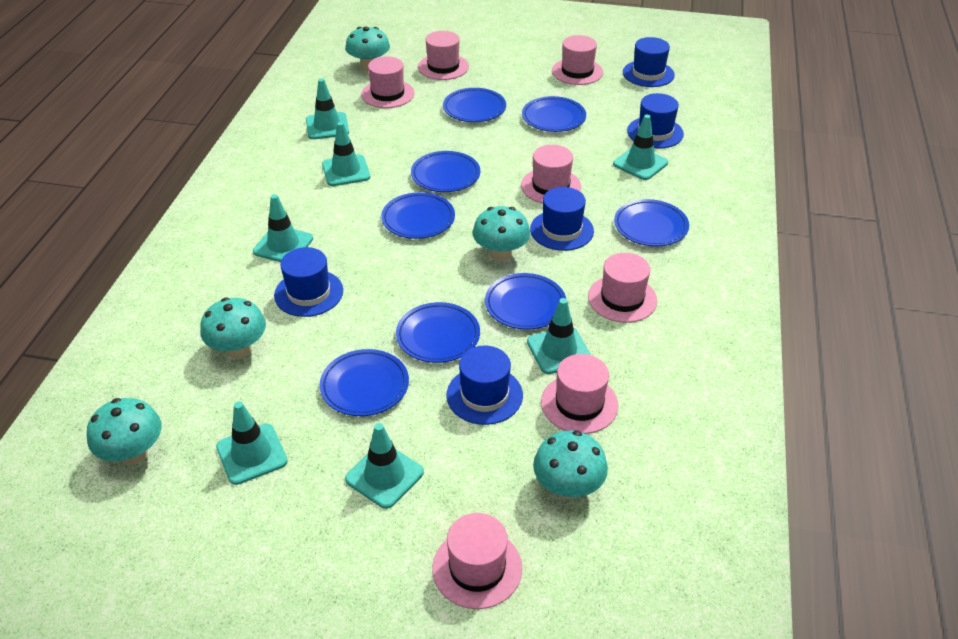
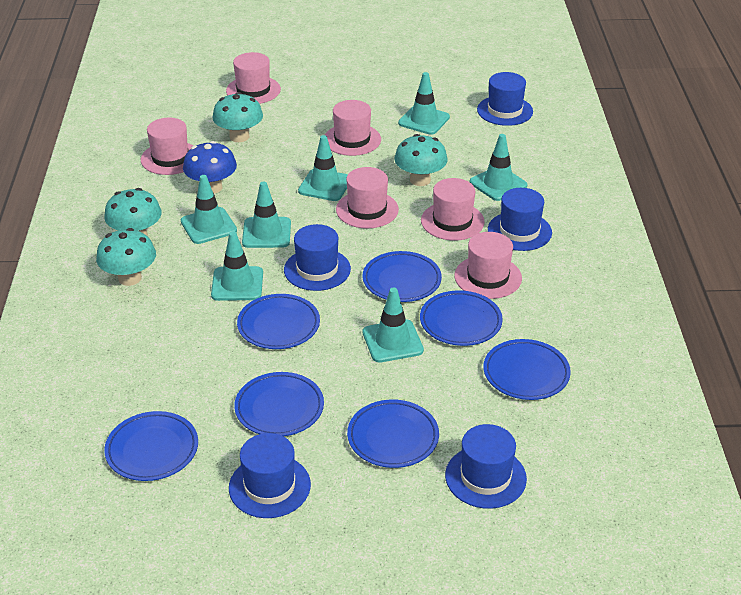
blue mushroom: 0 -> 1
blue plate: 8 -> 7
pink hat: 7 -> 6
turquoise mushroom: 5 -> 4

